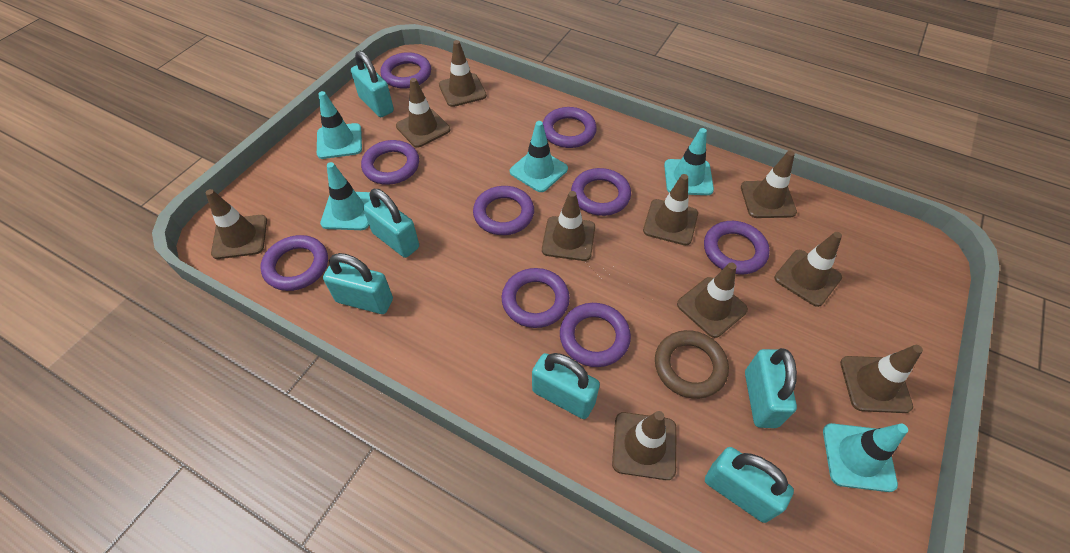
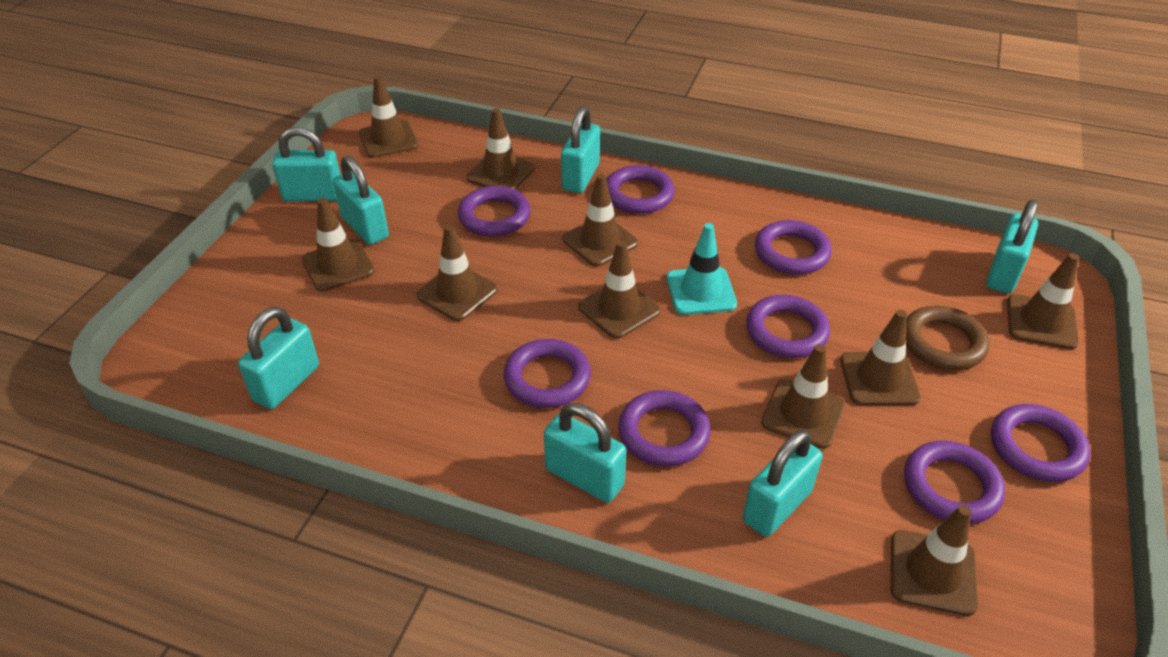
purple ring: 9 -> 8
turquoise padlock: 6 -> 7
turquoise traffic cone: 5 -> 1

